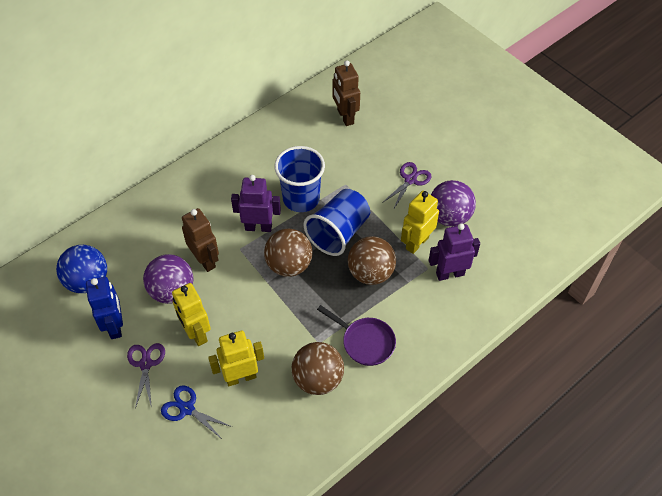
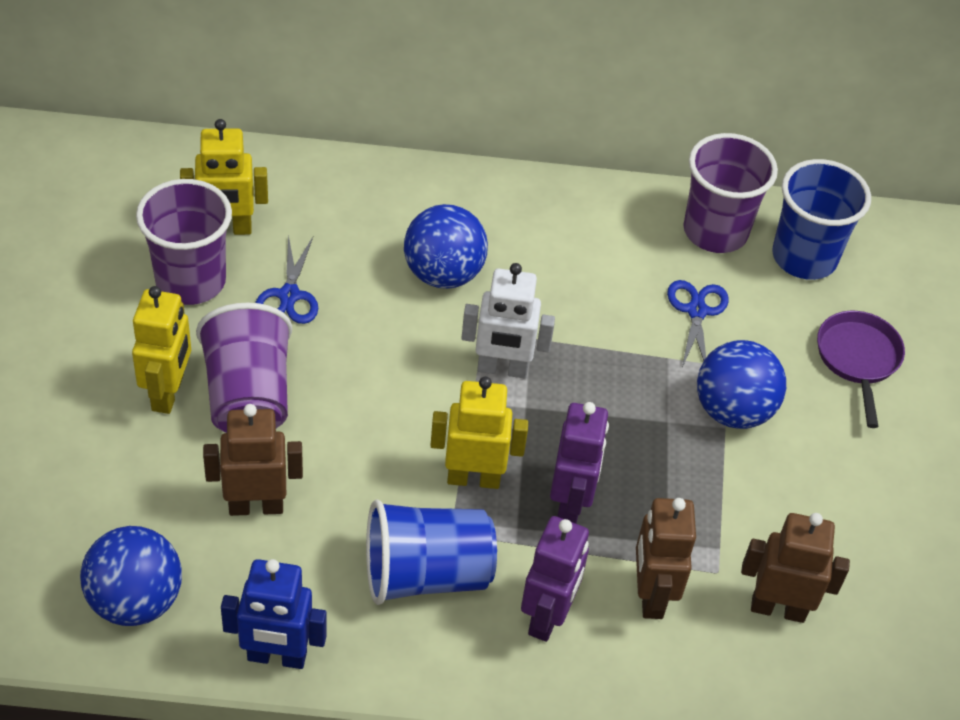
blue ball: 1 -> 3
blue scissors: 1 -> 2
brown ball: 3 -> 0
brown robot: 2 -> 3
purple ball: 2 -> 0
purple cup: 0 -> 3
purple scissors: 2 -> 0
white robot: 0 -> 1

